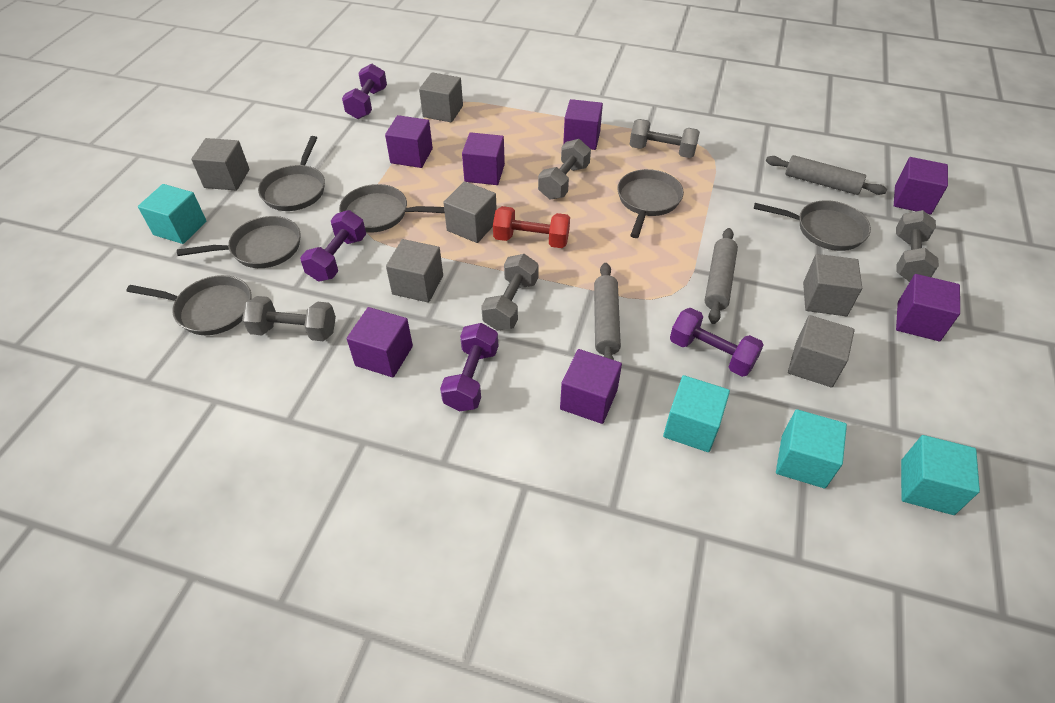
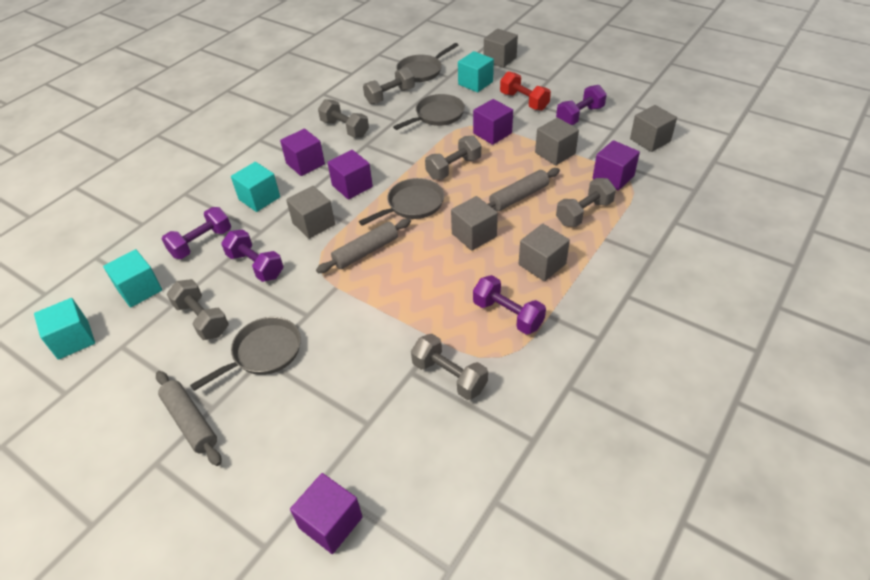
grey dumbbell: 5 -> 6
grey pan: 6 -> 4
purple cube: 7 -> 5

